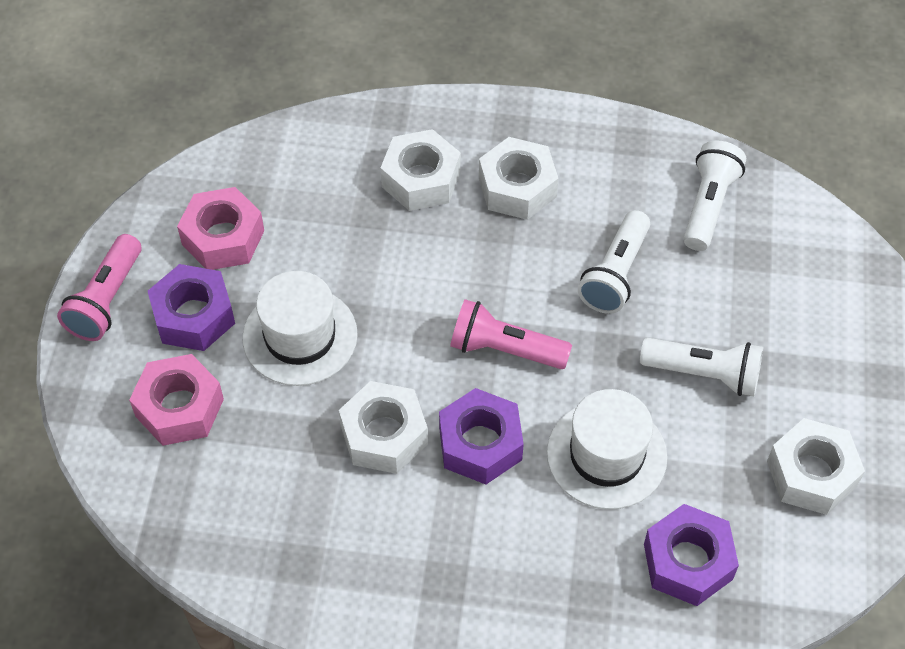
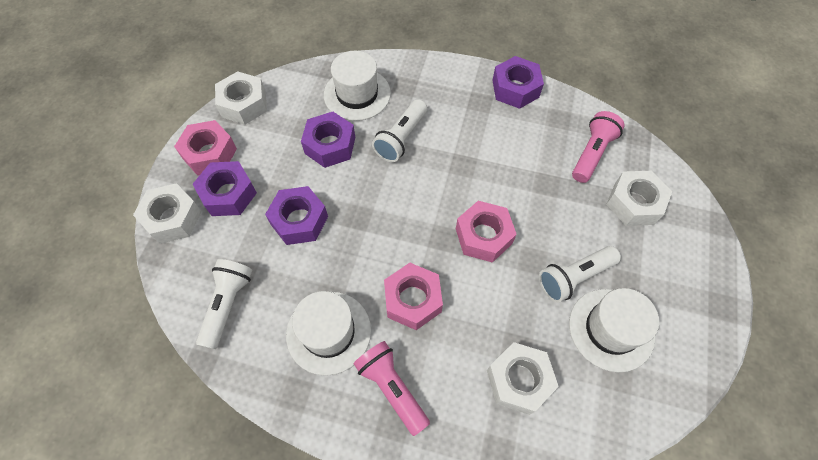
pink nut: 2 -> 3
purple nut: 3 -> 4
white hat: 2 -> 3

